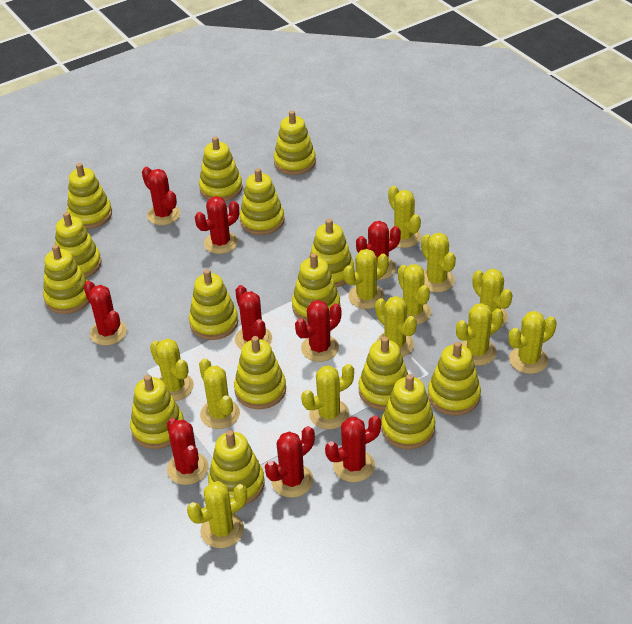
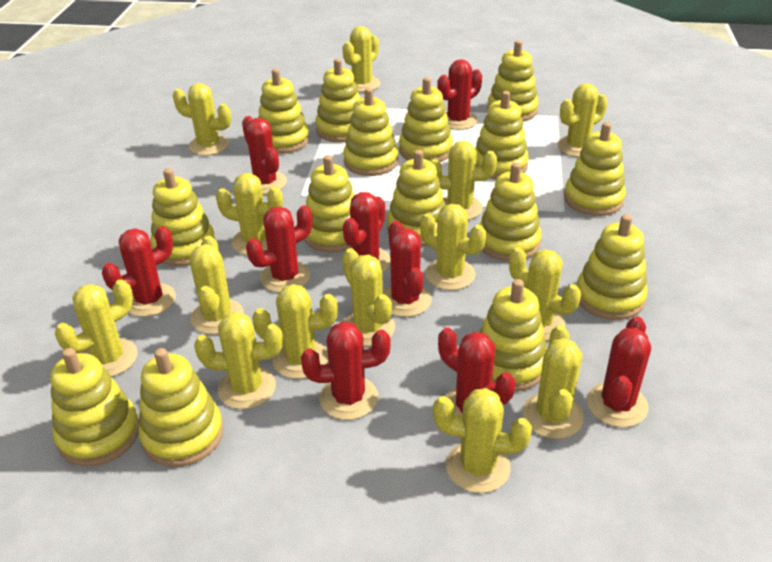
yellow cactus: 12 -> 14

